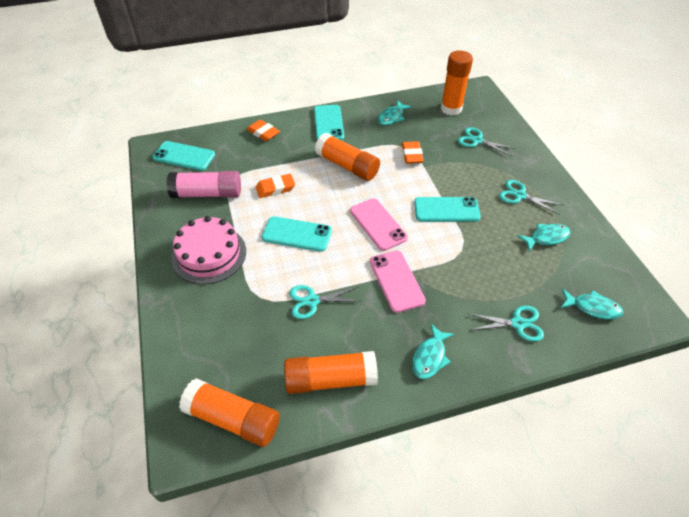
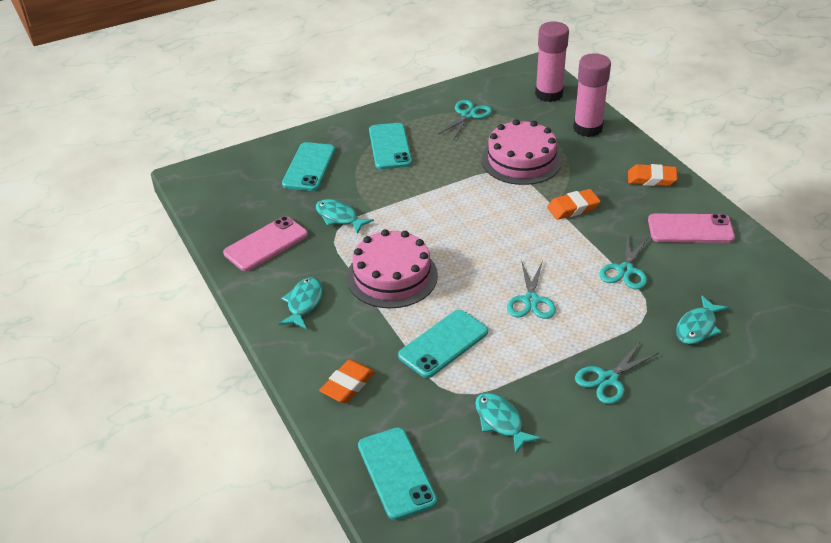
orange glue stick: 4 -> 0
pink cake: 1 -> 2
pink glue stick: 1 -> 2

